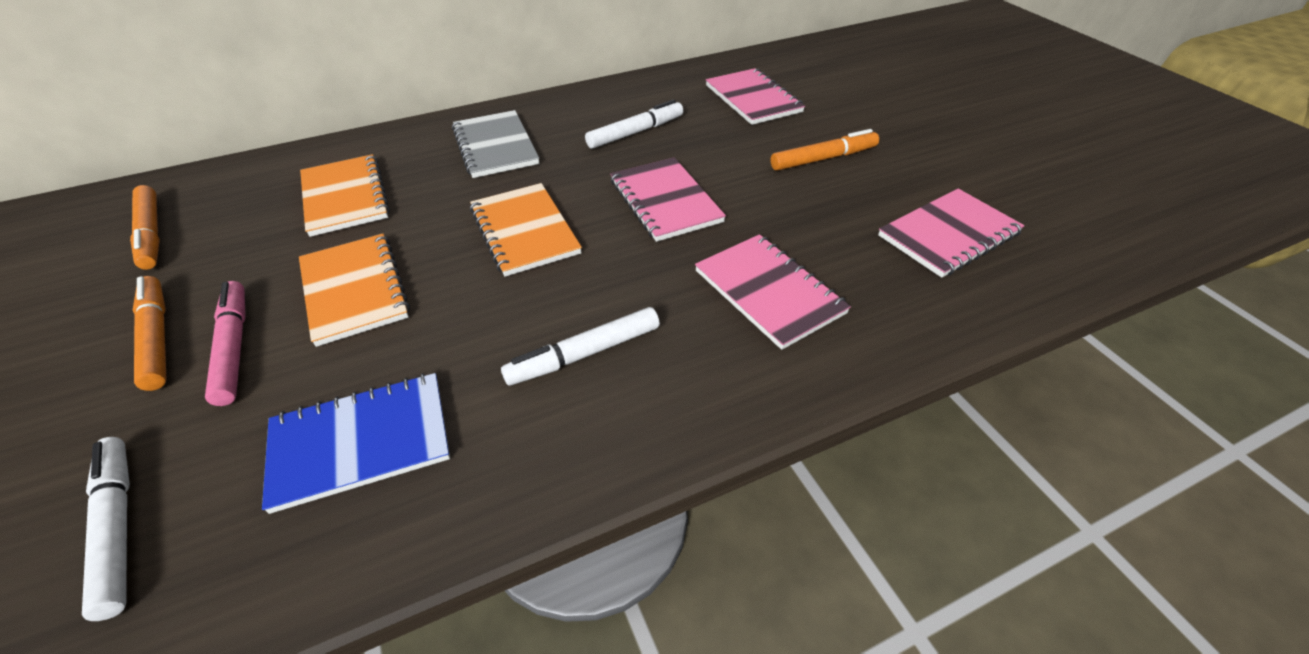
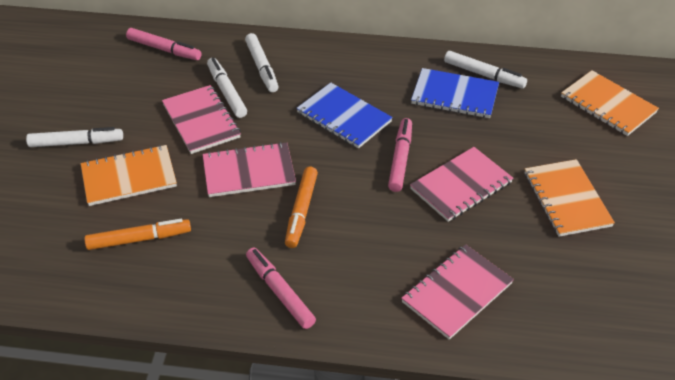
blue notebook: 1 -> 2
grey notebook: 1 -> 0
orange marker: 3 -> 2
pink marker: 1 -> 3
white marker: 3 -> 4

